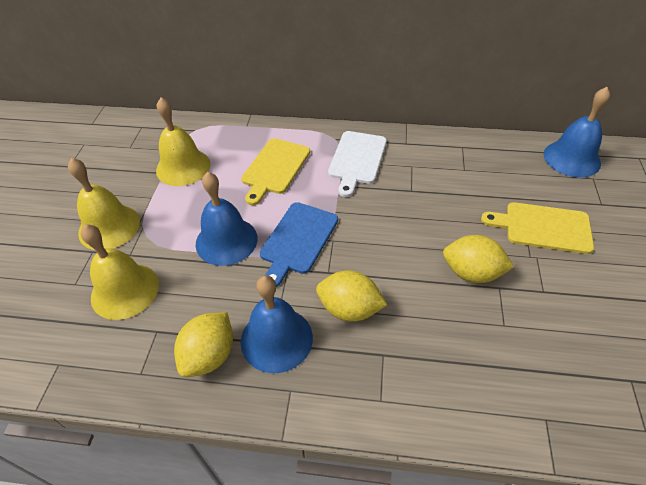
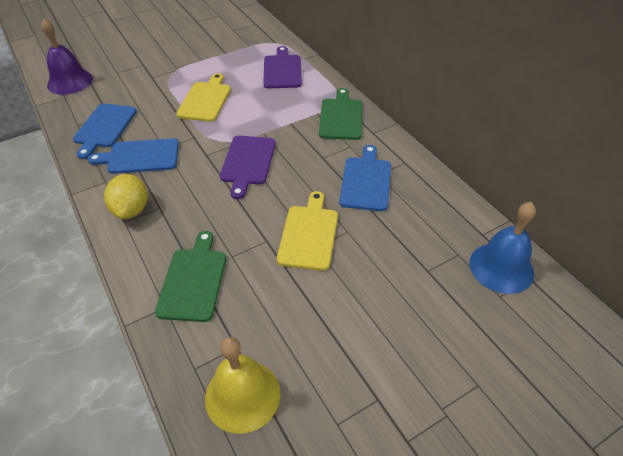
blue bell: 3 -> 1
blue cutting board: 1 -> 3
green cutting board: 0 -> 2
purple bell: 0 -> 1
purple cutting board: 0 -> 2
white cutting board: 1 -> 0
yellow bell: 3 -> 1
yellow lemon: 3 -> 1

